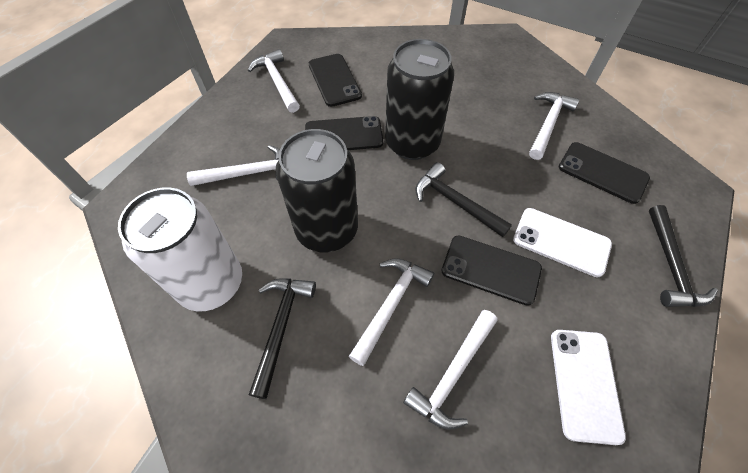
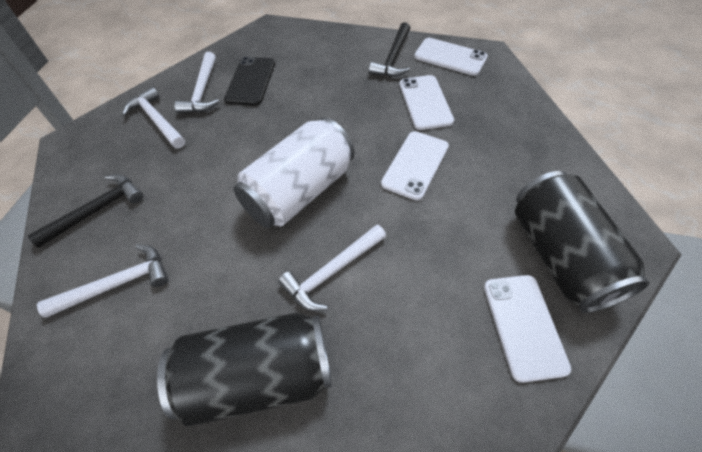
black hammer: 3 -> 2
black phone: 4 -> 1
white hammer: 5 -> 4
white phone: 2 -> 4

